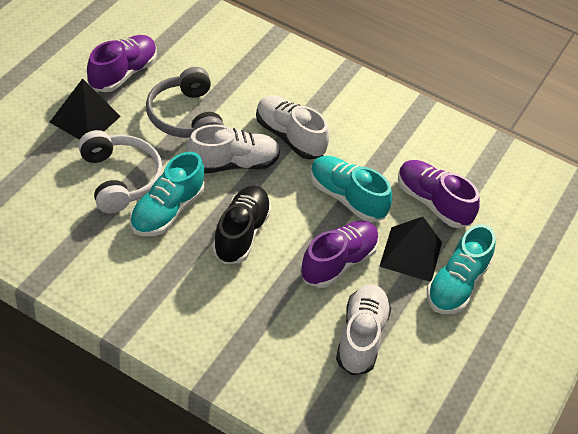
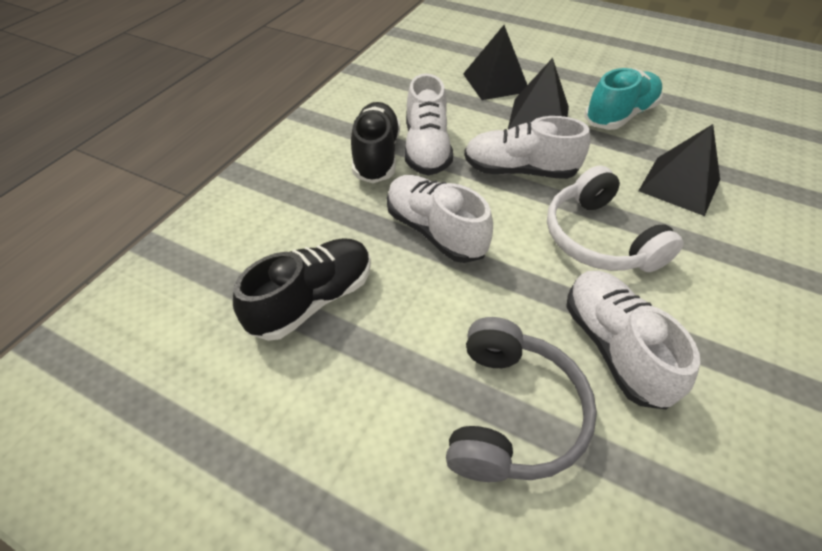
black pyramid: 2 -> 3
black shoe: 1 -> 2
purple shoe: 3 -> 0
turquoise shoe: 3 -> 1
white shoe: 3 -> 4

